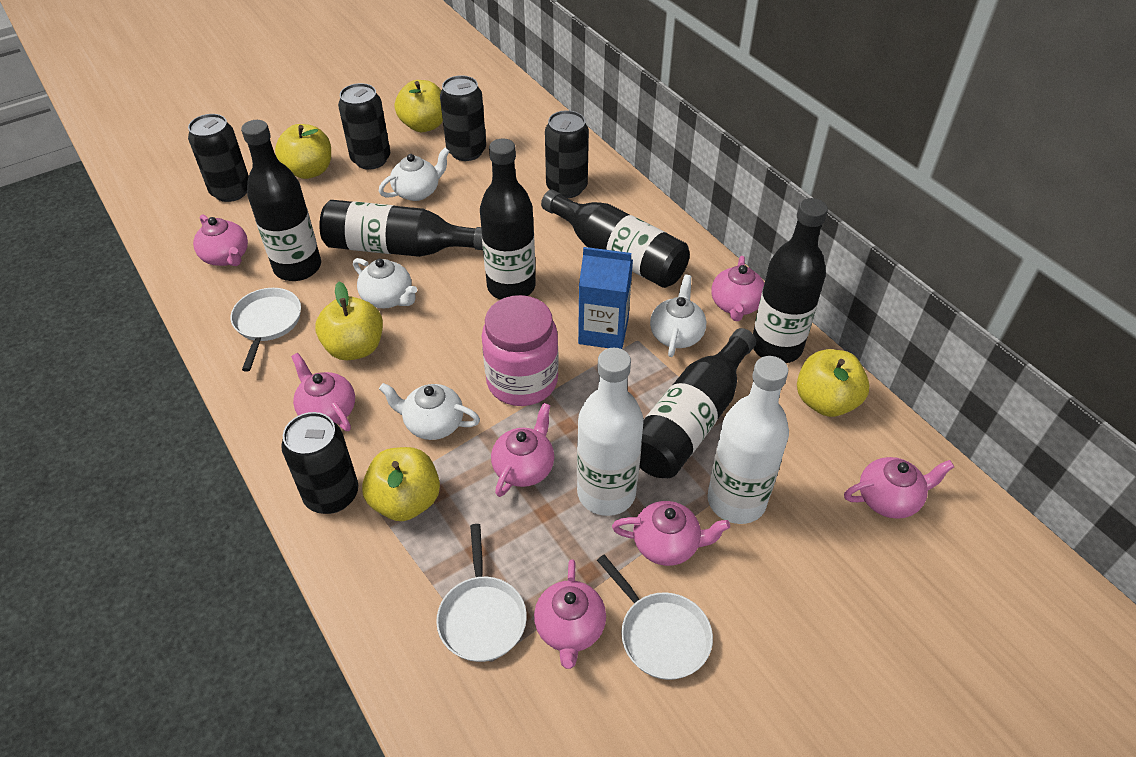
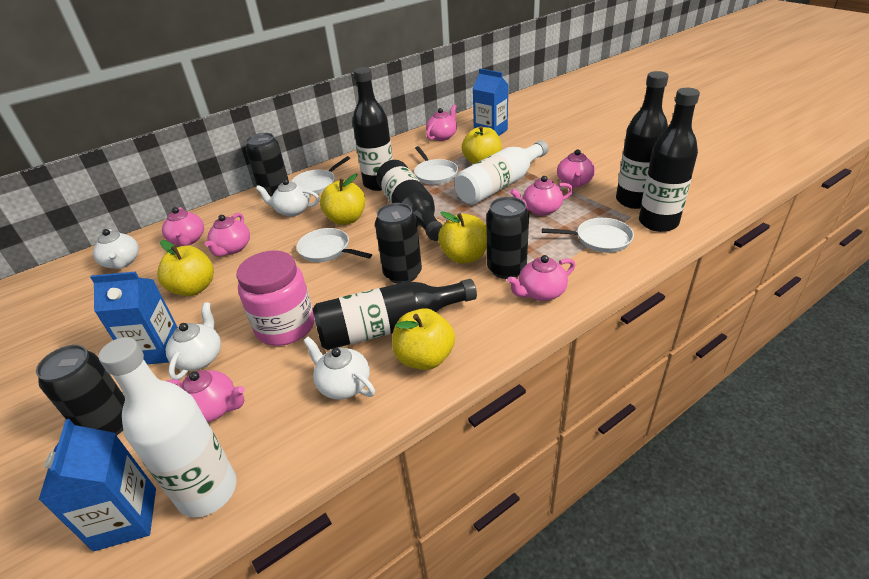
black bottle: 6 -> 5
black can: 5 -> 4
blue carton: 1 -> 3
white pan: 3 -> 4

